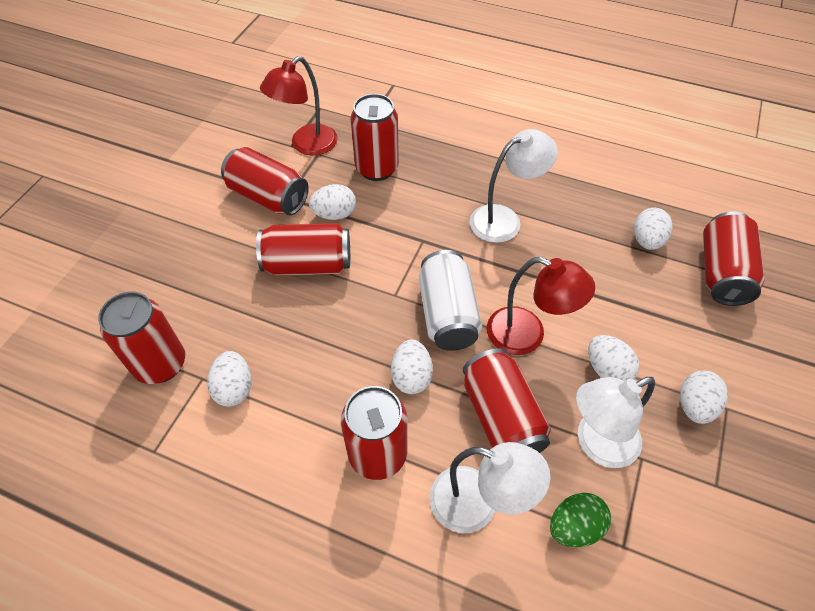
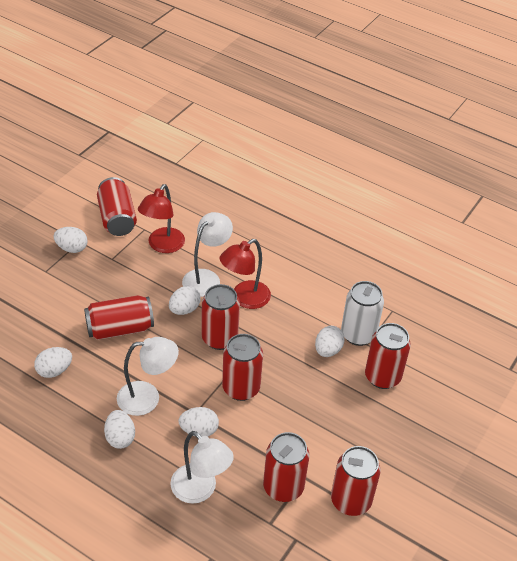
green egg: 1 -> 0

